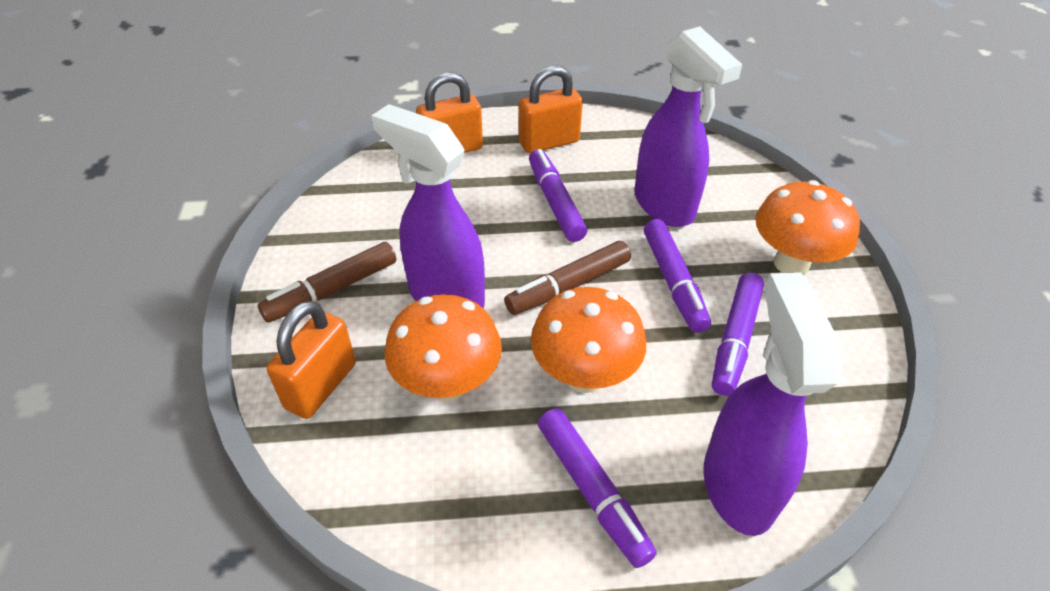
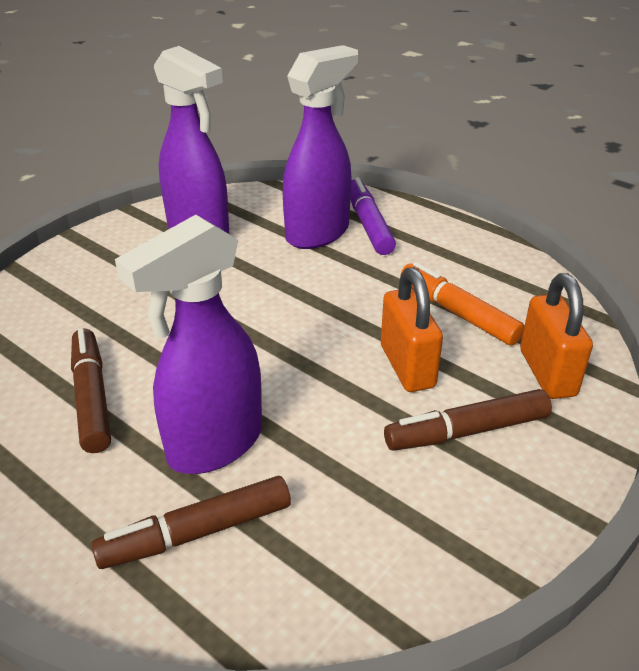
brown marker: 2 -> 3
orange marker: 0 -> 1
orange mushroom: 3 -> 0
orange padlock: 3 -> 2
purple marker: 4 -> 1

